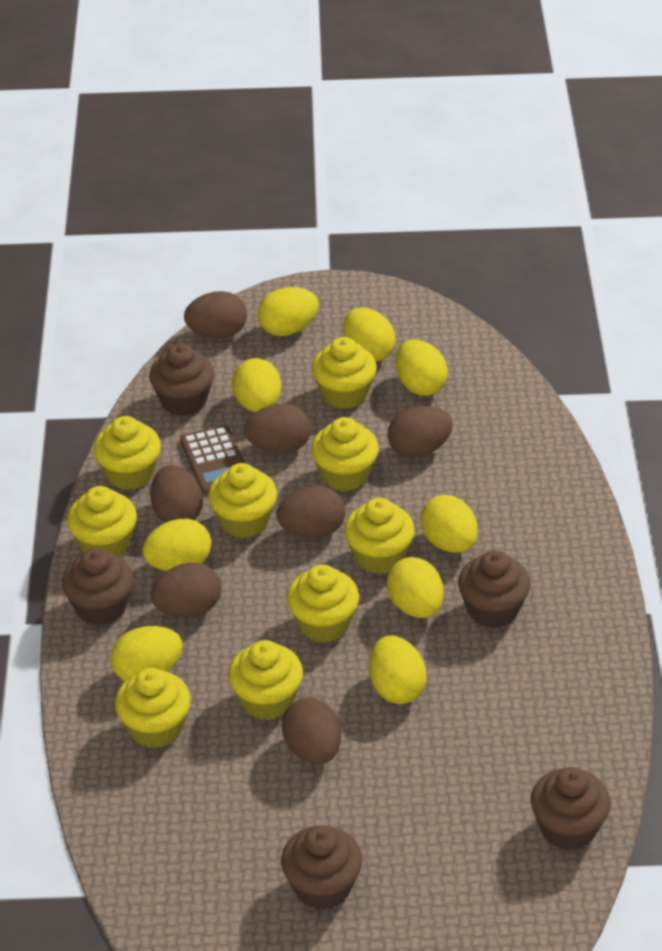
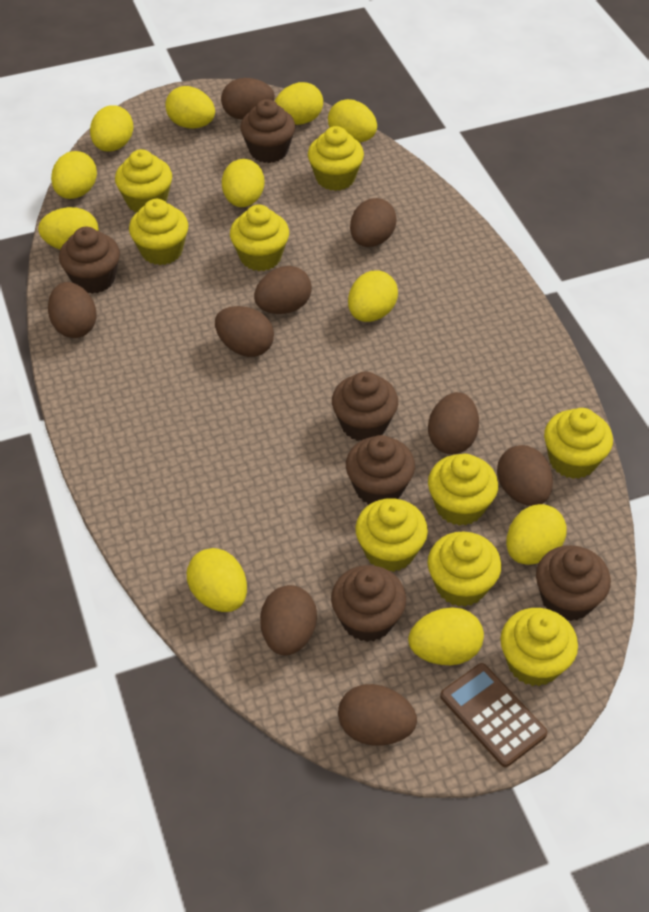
brown cupcake: 5 -> 6
brown egg: 7 -> 9
yellow egg: 9 -> 11

